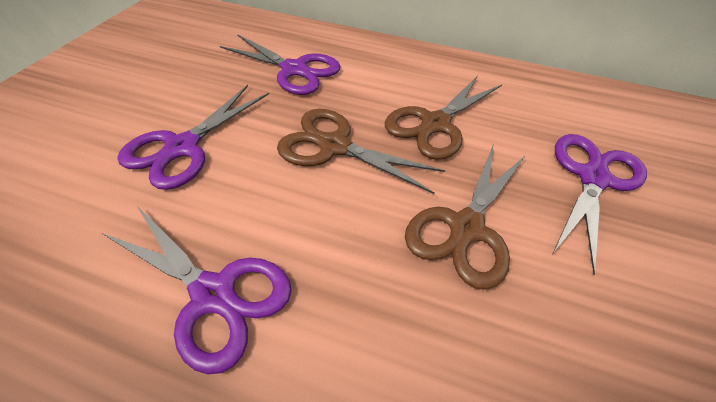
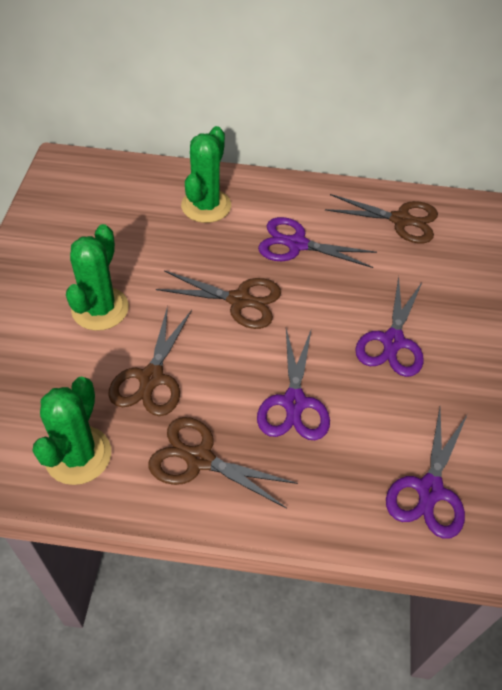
brown scissors: 3 -> 4
green cactus: 0 -> 3

